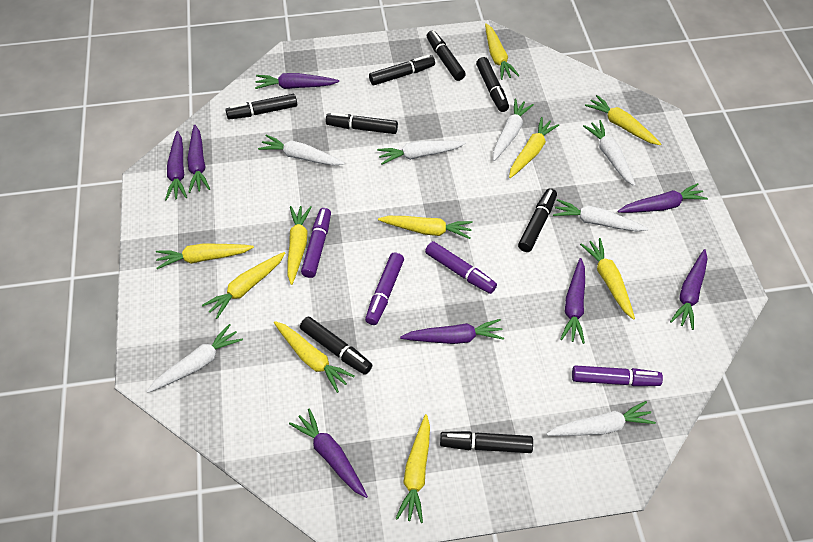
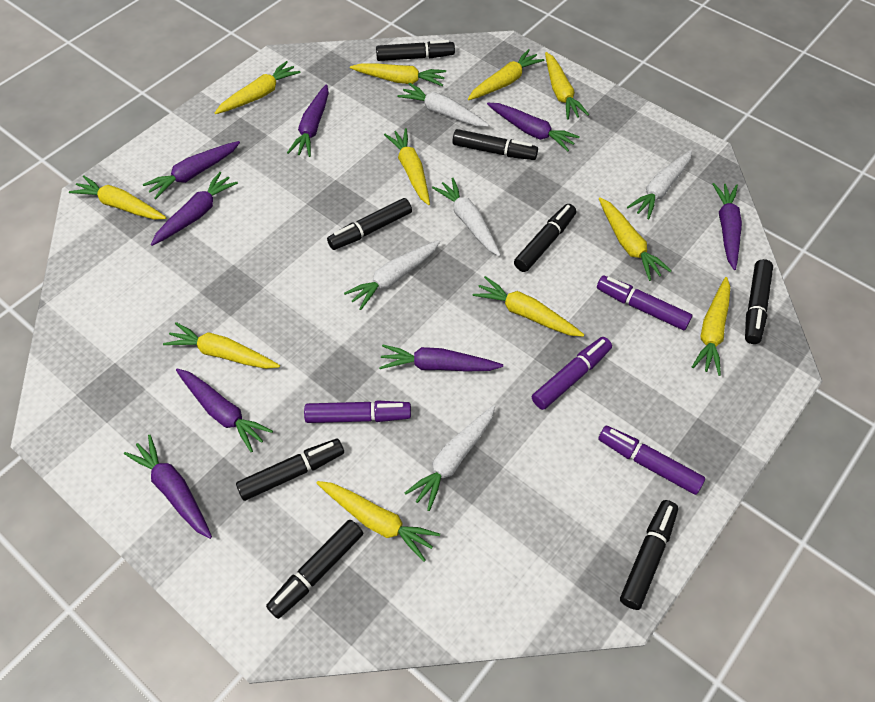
white carrot: 7 -> 5
yellow carrot: 10 -> 11

